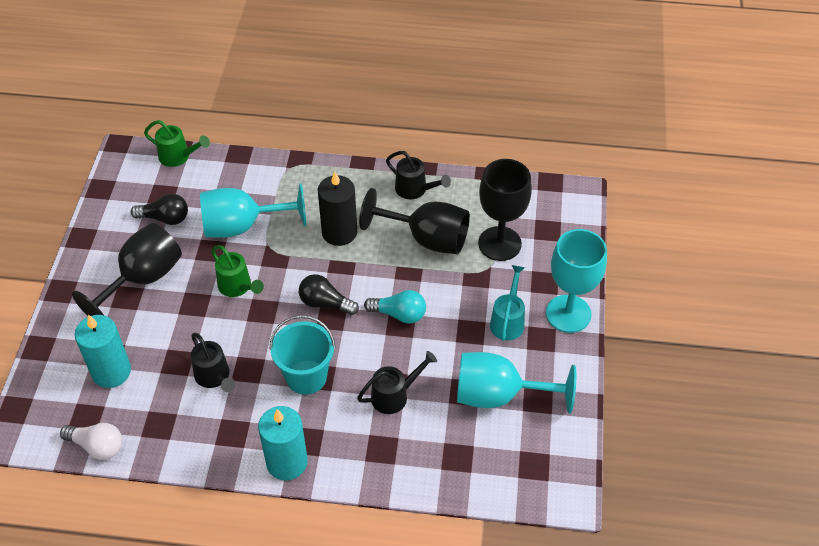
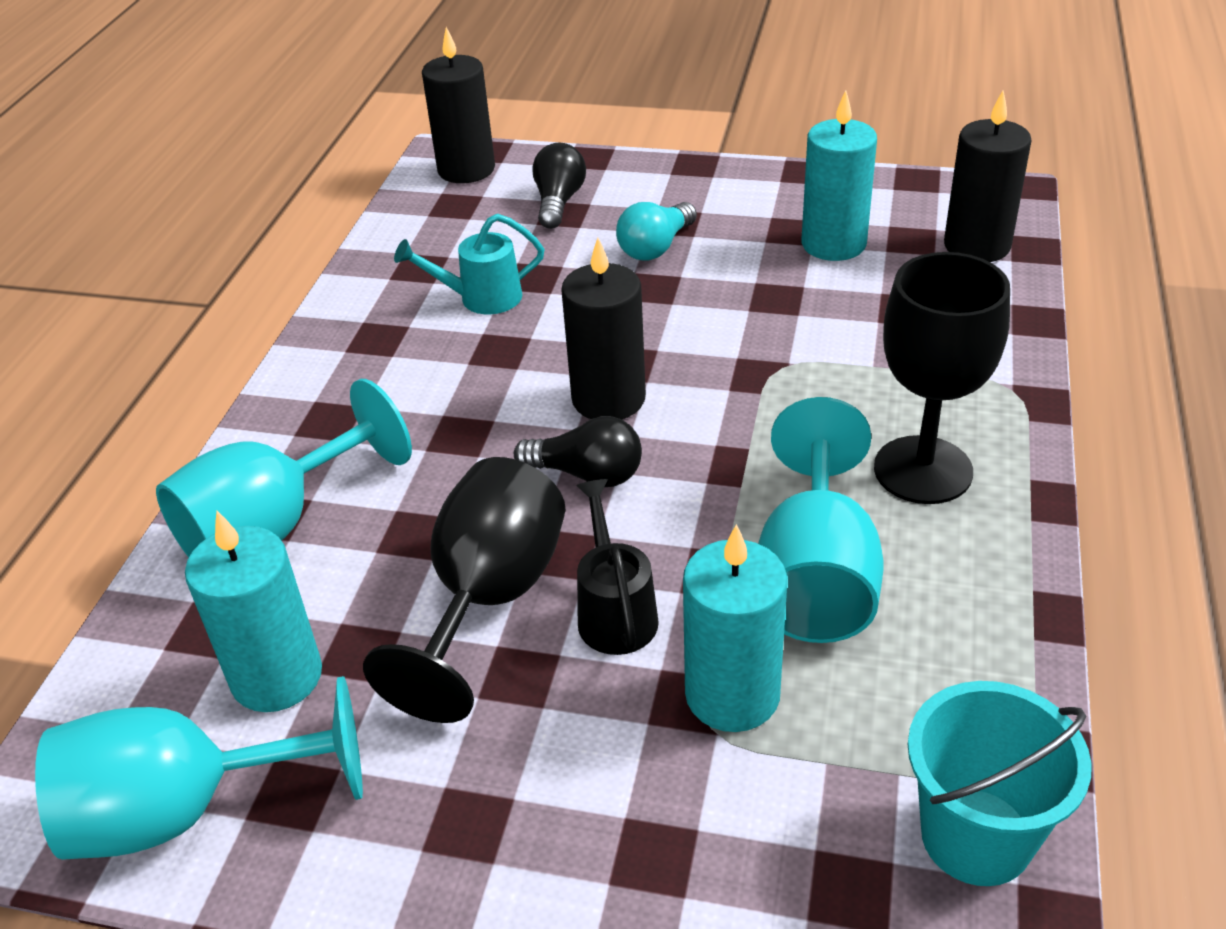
black candle: 1 -> 3
black goblet: 3 -> 2
black watering can: 3 -> 1
green watering can: 2 -> 0
turquoise candle: 2 -> 3
white light bulb: 1 -> 0

